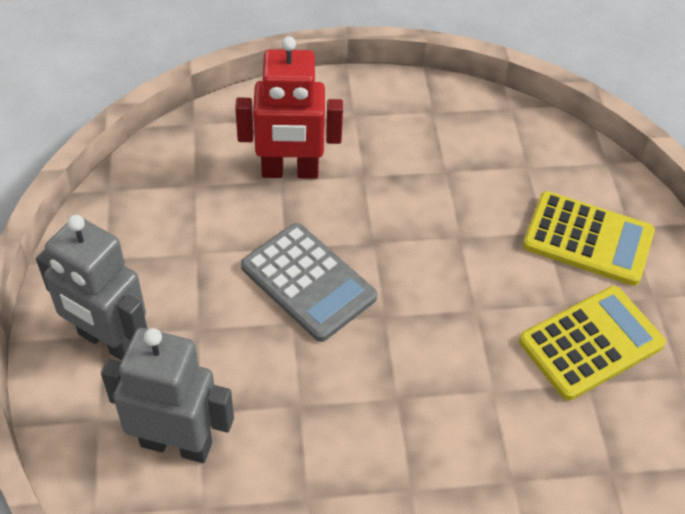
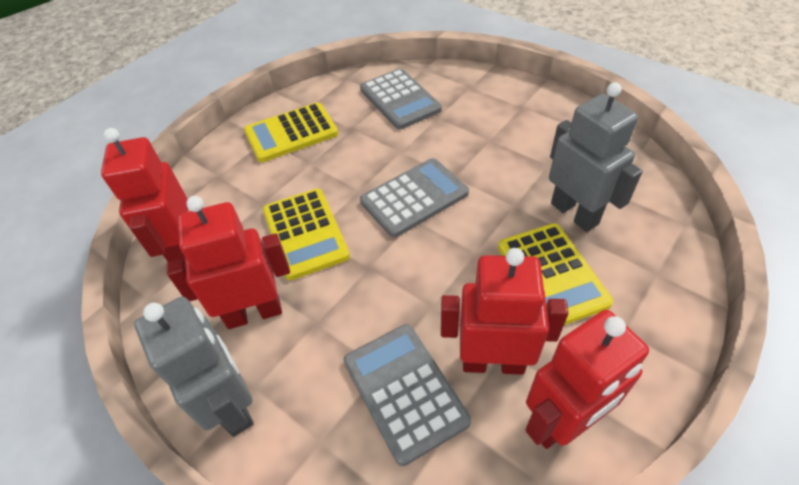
grey calculator: 1 -> 3
red robot: 1 -> 4
yellow calculator: 2 -> 3

